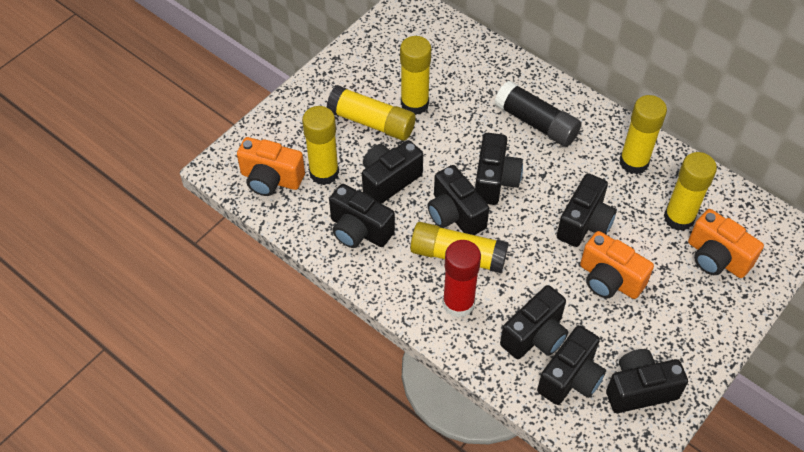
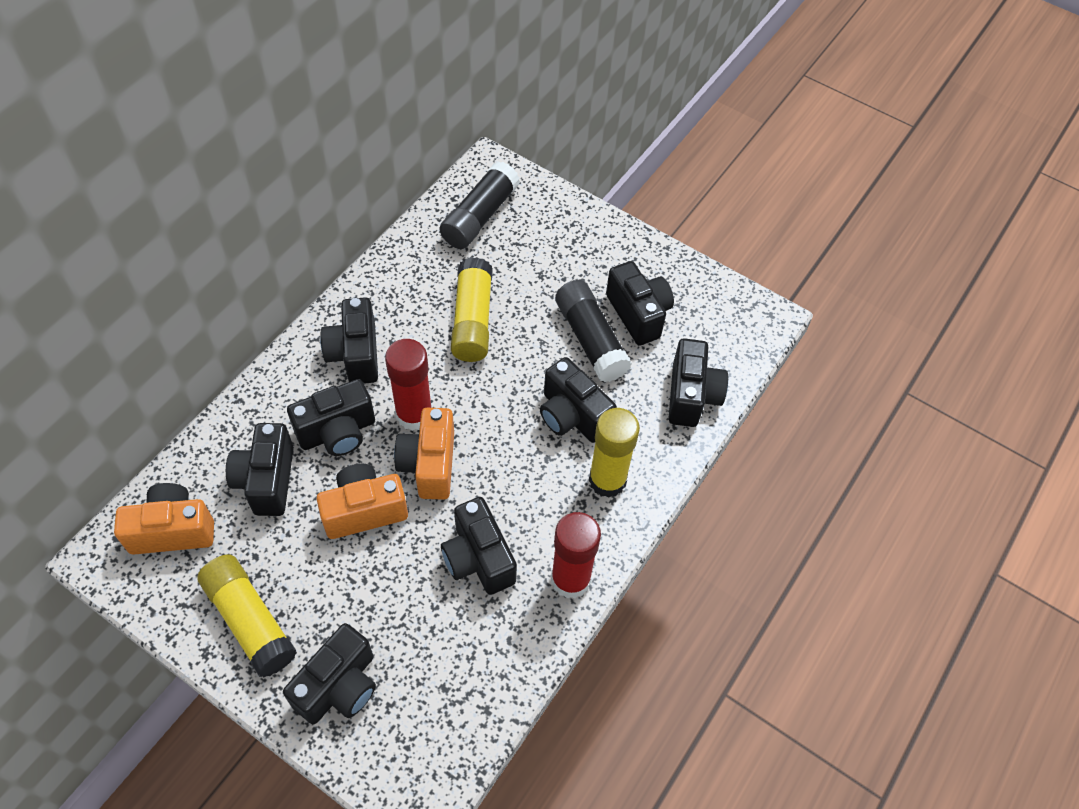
black glue stick: 1 -> 2
red glue stick: 1 -> 2
yellow glue stick: 6 -> 3

